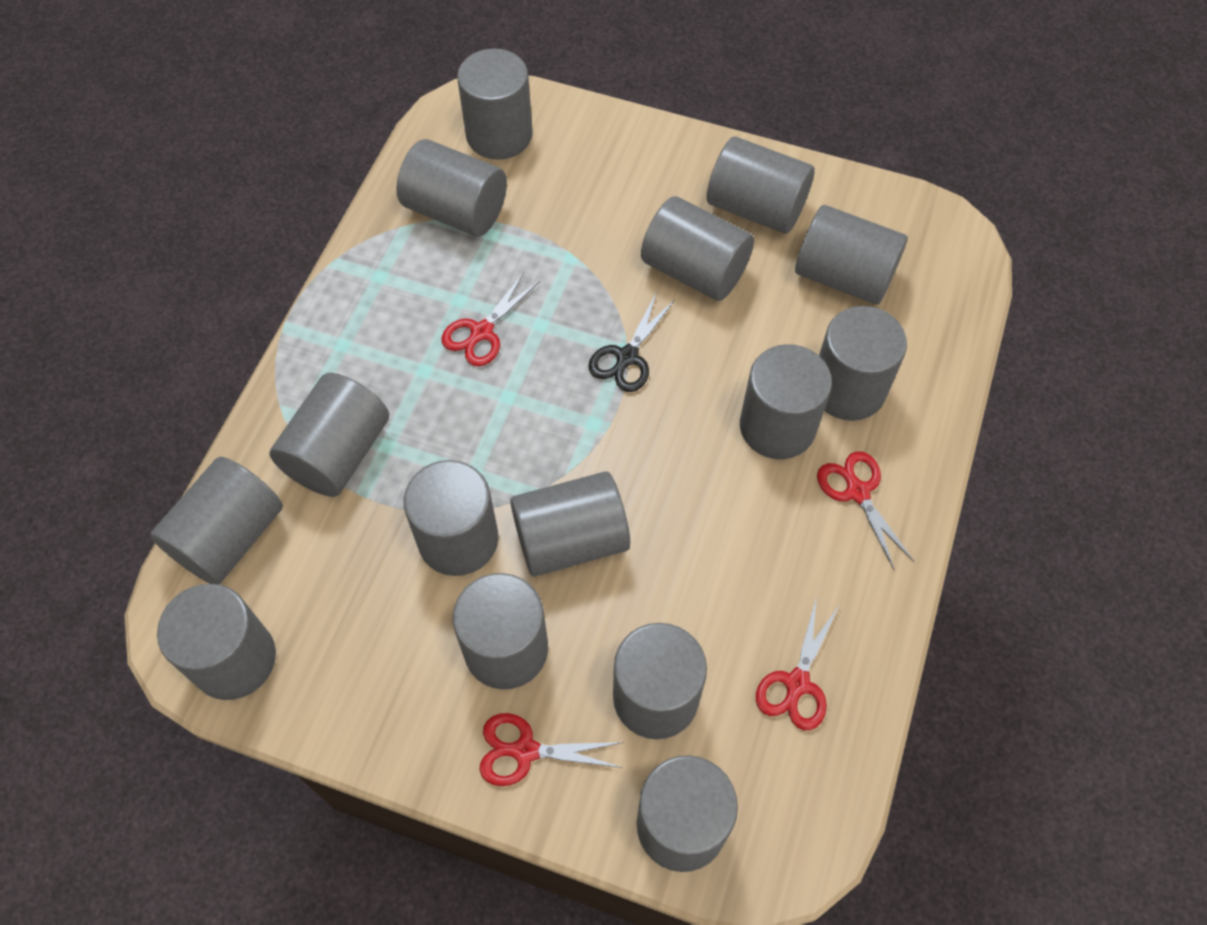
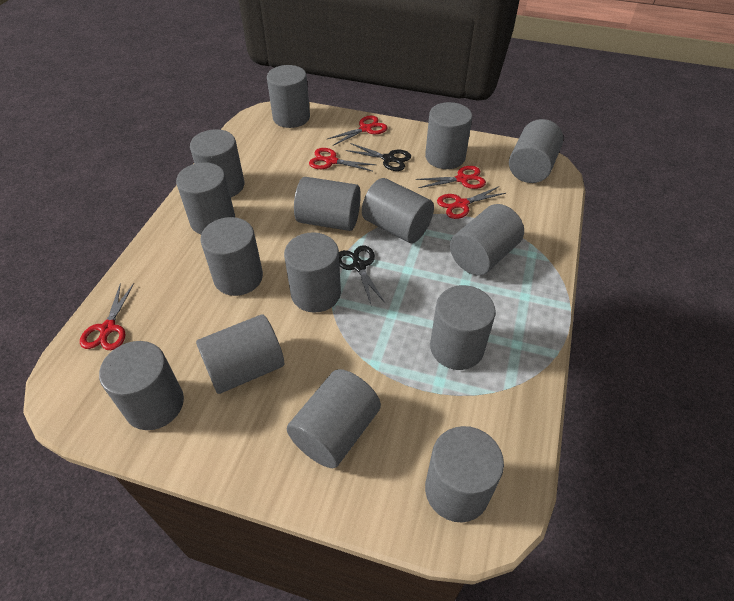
black scissors: 1 -> 2
red scissors: 4 -> 5

